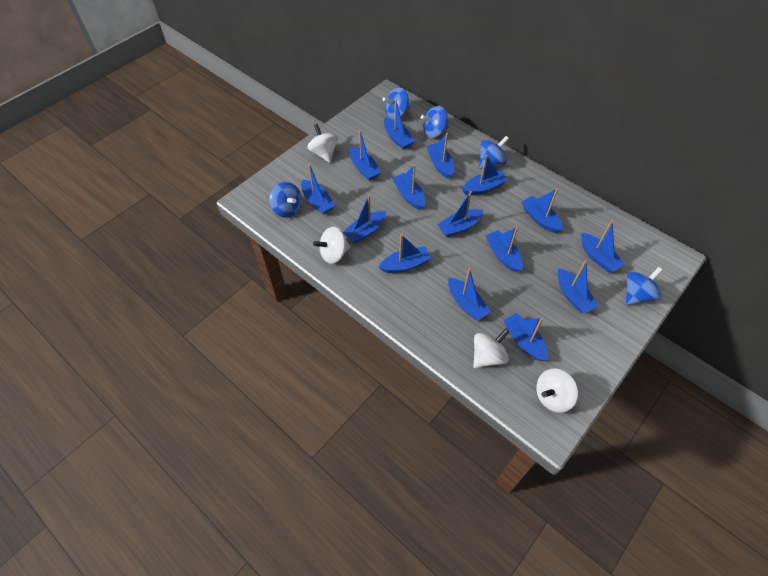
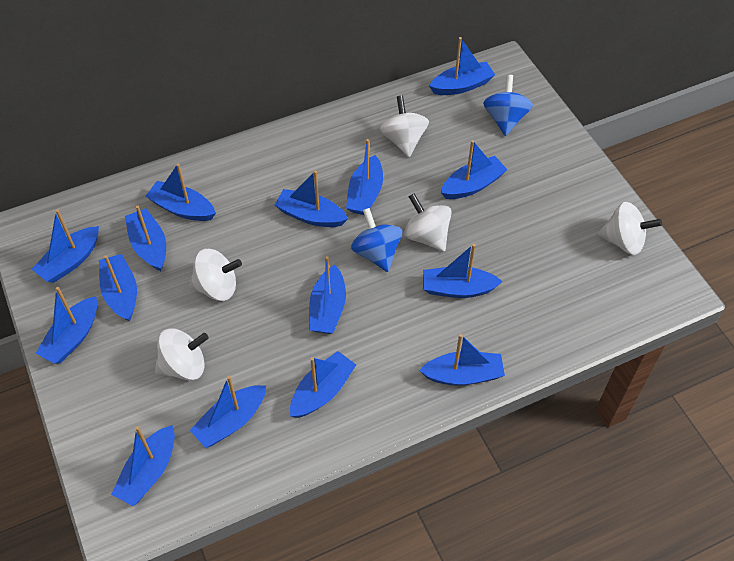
blue spinning top: 5 -> 2
white spinning top: 4 -> 5

